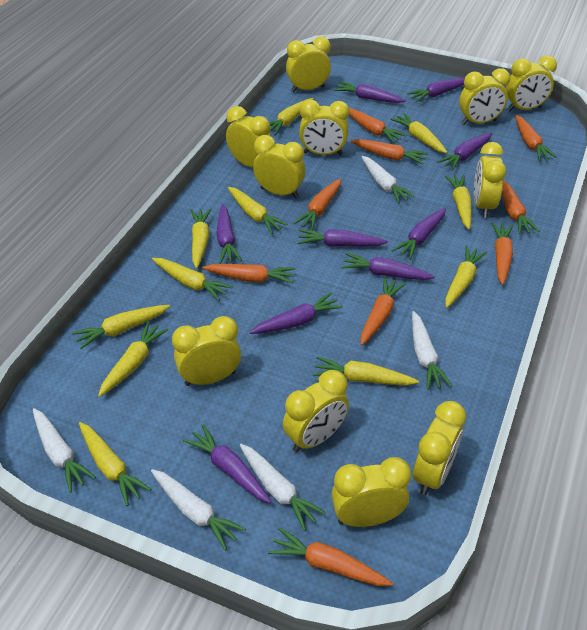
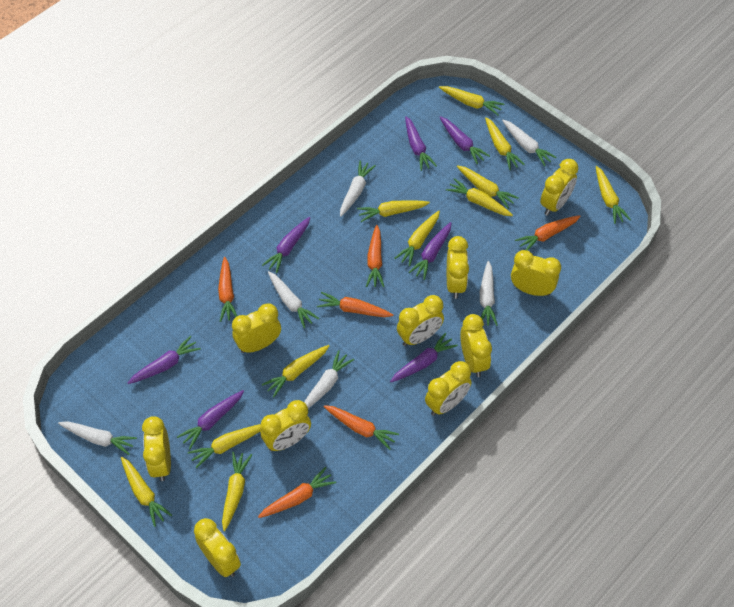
orange carrot: 9 -> 6
purple carrot: 9 -> 7
white carrot: 5 -> 6
yellow clock: 11 -> 10

